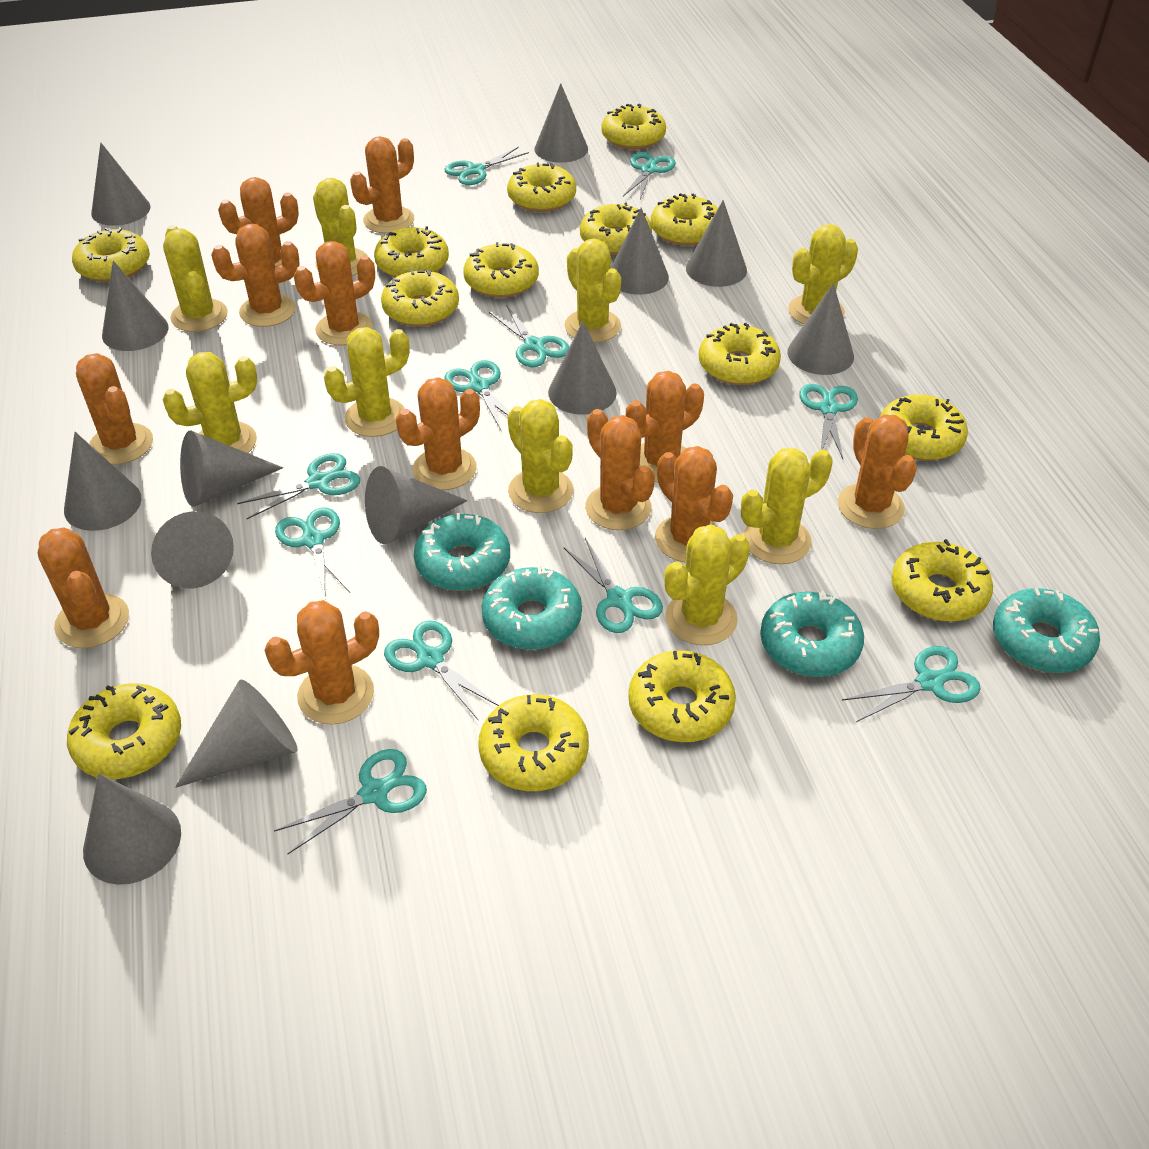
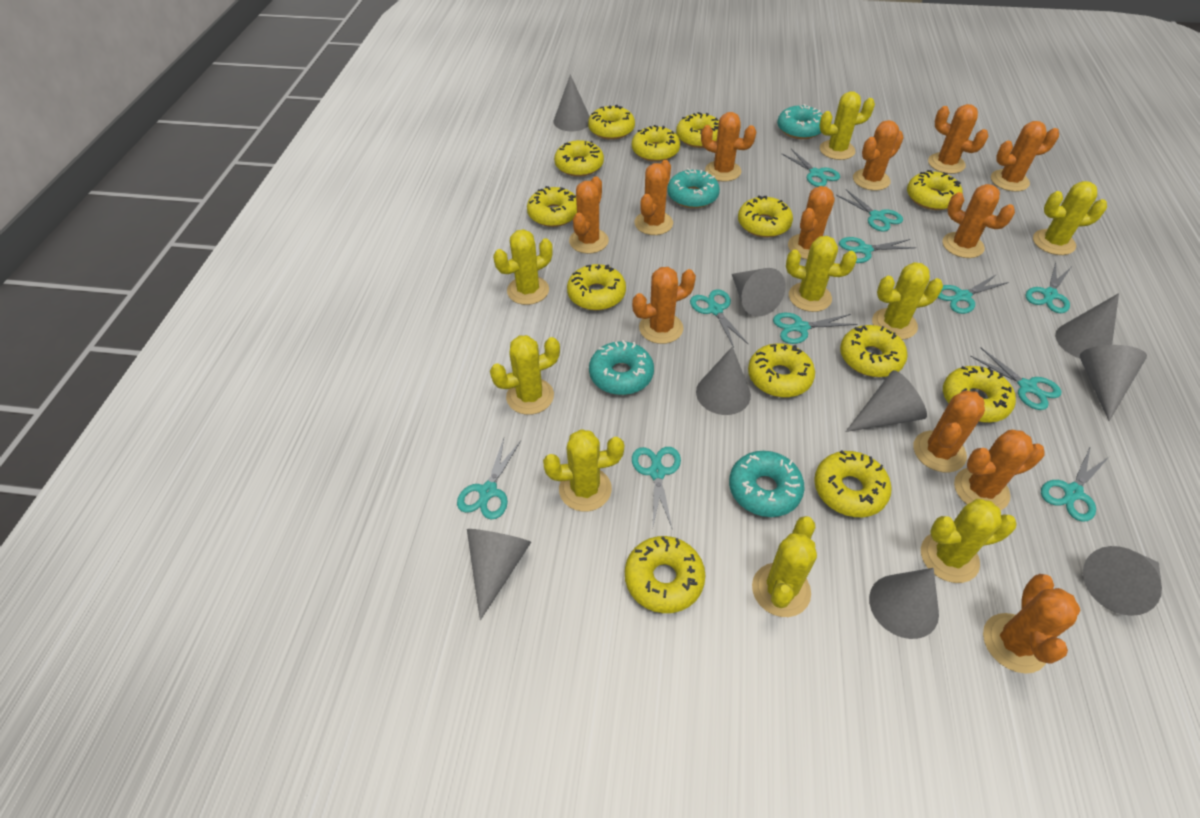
grey cone: 13 -> 9
yellow donut: 14 -> 13

